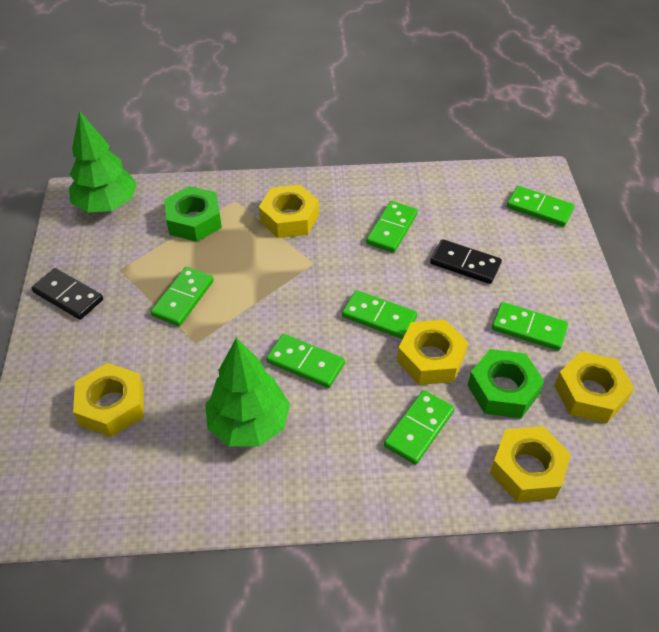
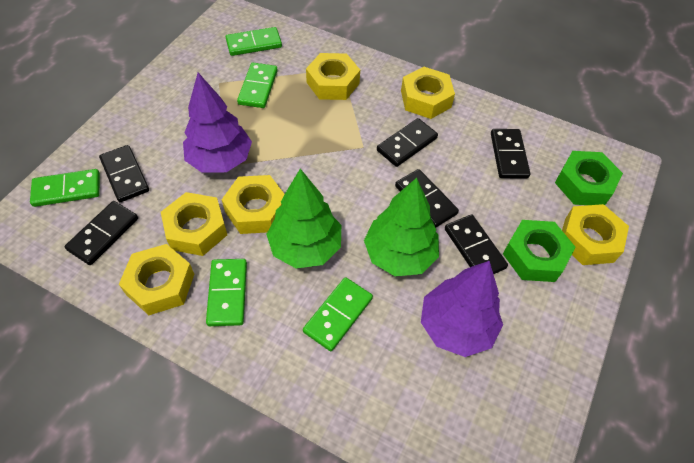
black domino: 2 -> 6
green domino: 7 -> 5
purple tree: 0 -> 2
yellow nut: 5 -> 6

